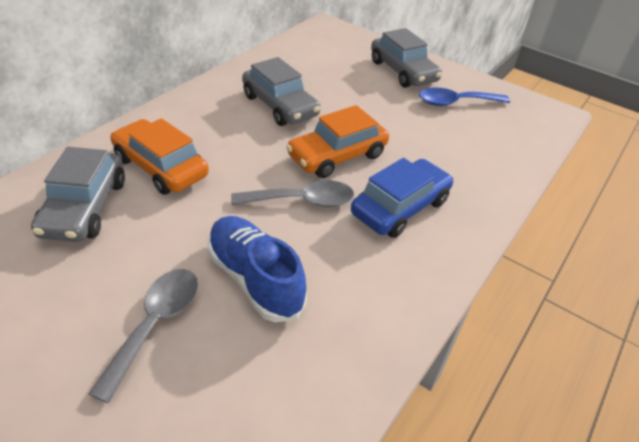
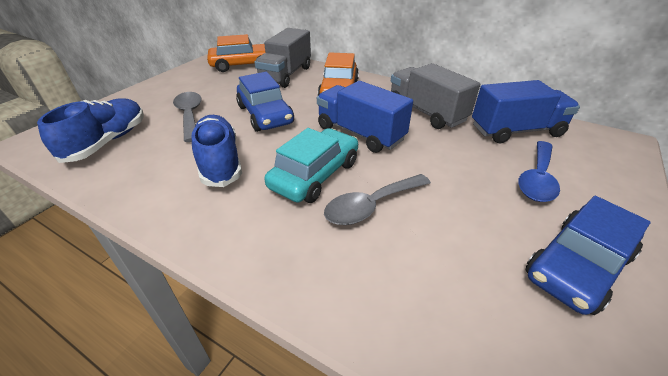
blue car: 1 -> 2
blue shoe: 1 -> 2
blue truck: 0 -> 2
grey car: 3 -> 0
grey truck: 0 -> 2
turquoise car: 0 -> 1

